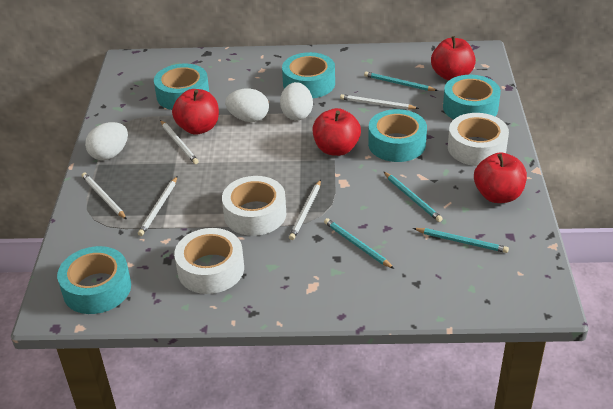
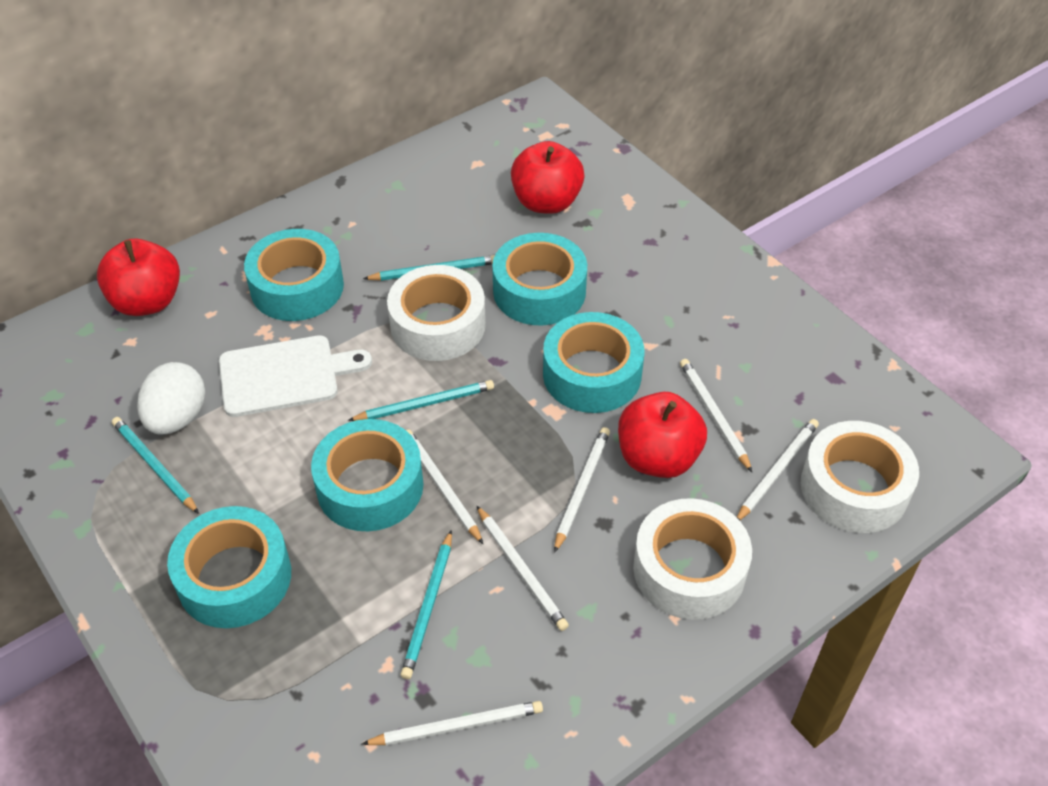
red apple: 4 -> 3
white cutting board: 0 -> 1
white egg: 3 -> 1
white pencil: 5 -> 6

